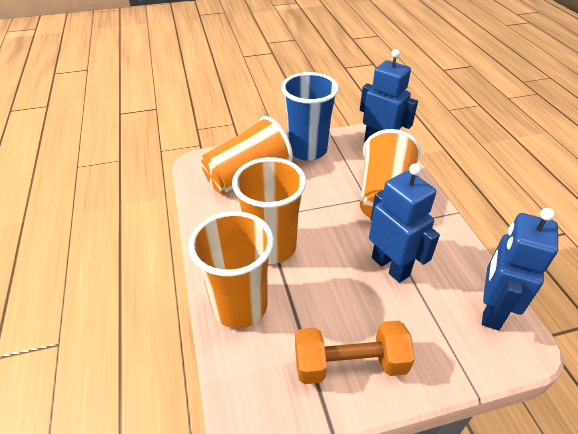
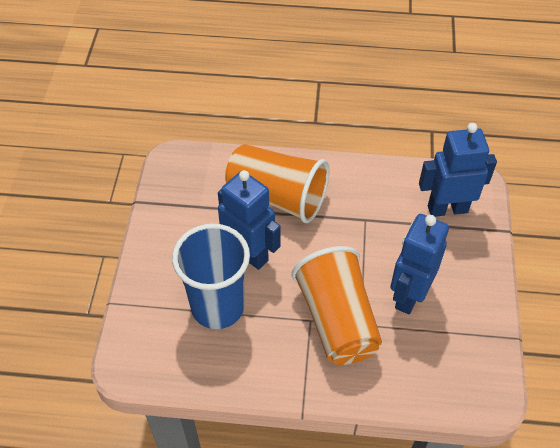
orange cup: 4 -> 2
orange dumbbell: 1 -> 0

